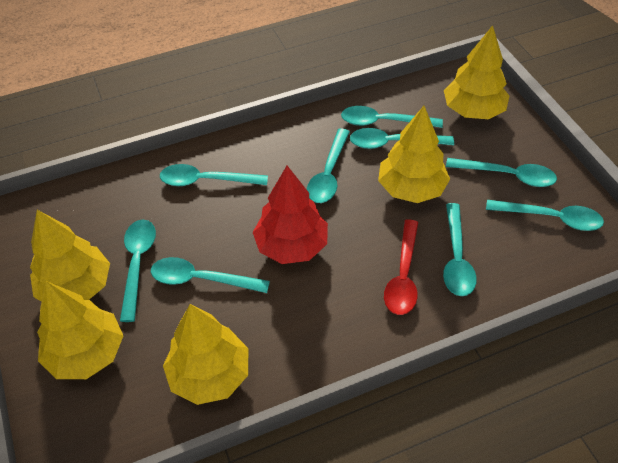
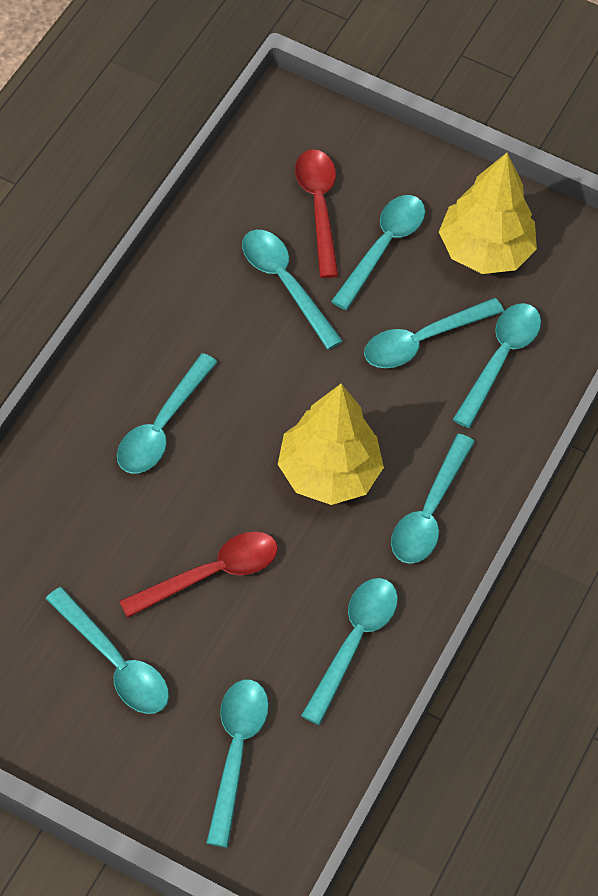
red spoon: 1 -> 2
red tree: 1 -> 0
yellow tree: 5 -> 2

